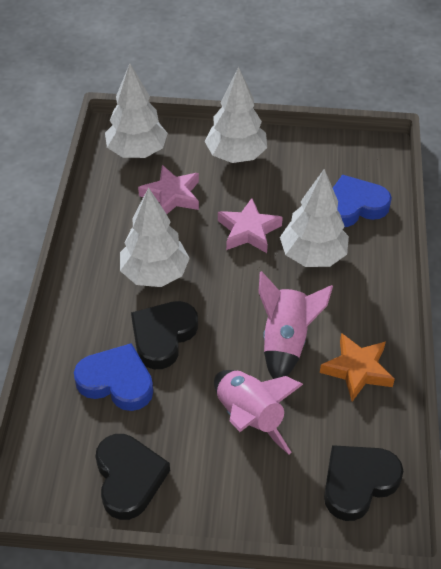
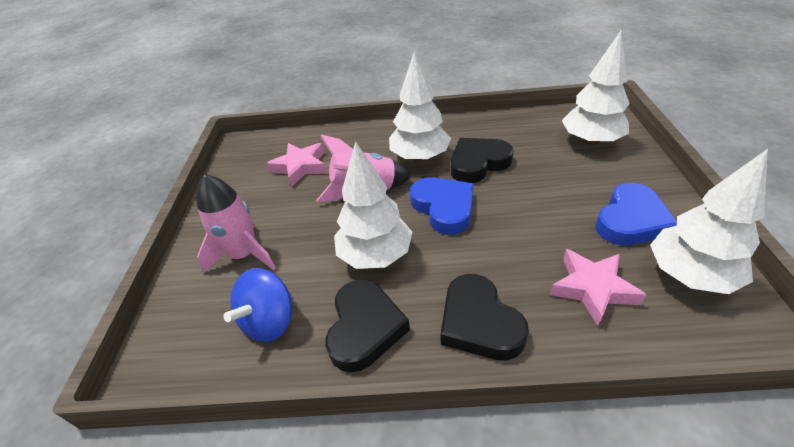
blue spinning top: 0 -> 1
orange star: 1 -> 0

